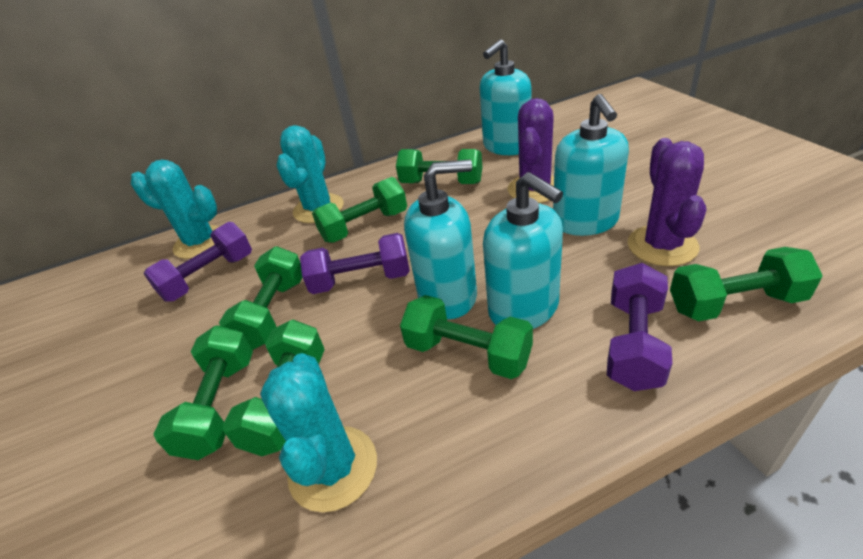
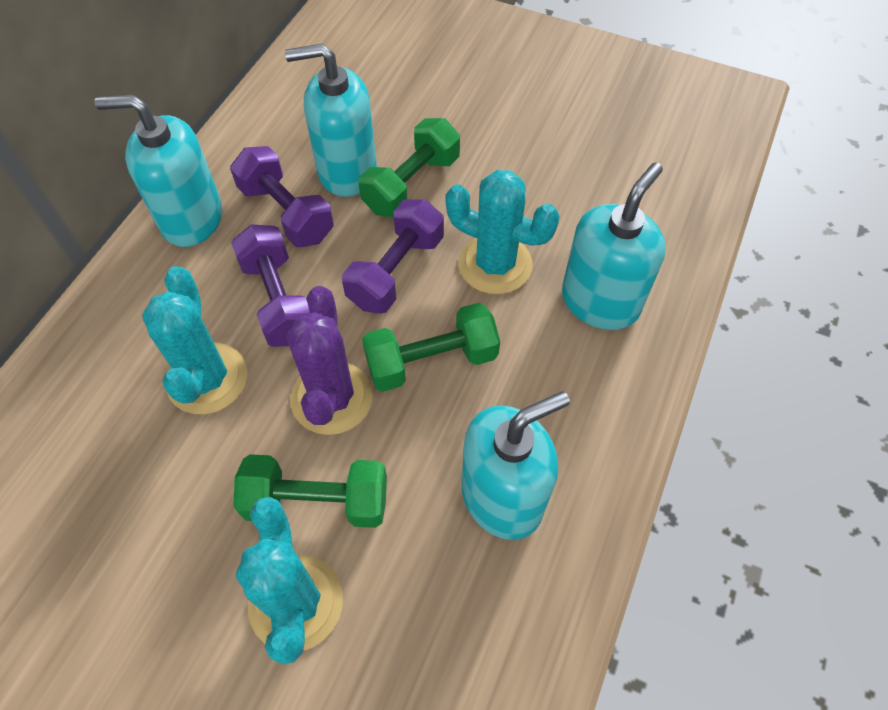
green dumbbell: 7 -> 3
purple cactus: 2 -> 1

